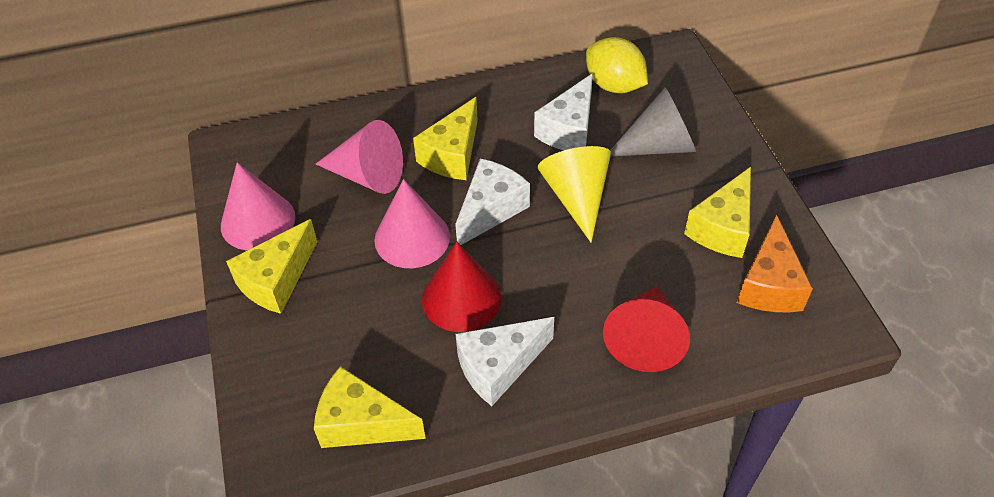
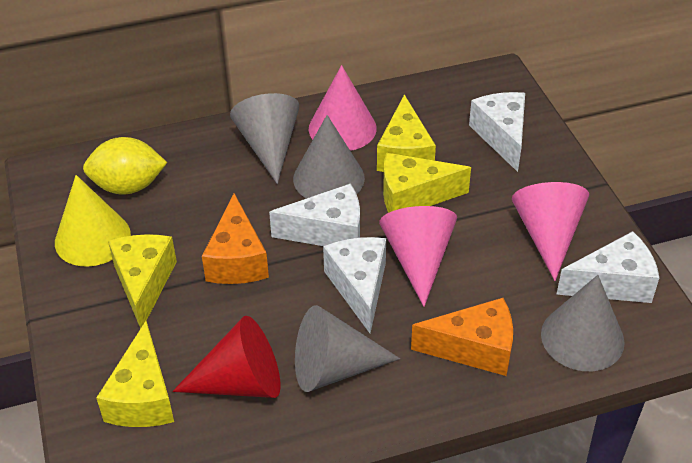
grey cone: 1 -> 4
orange cheese: 1 -> 2
red cone: 2 -> 1
white cheese: 3 -> 4

